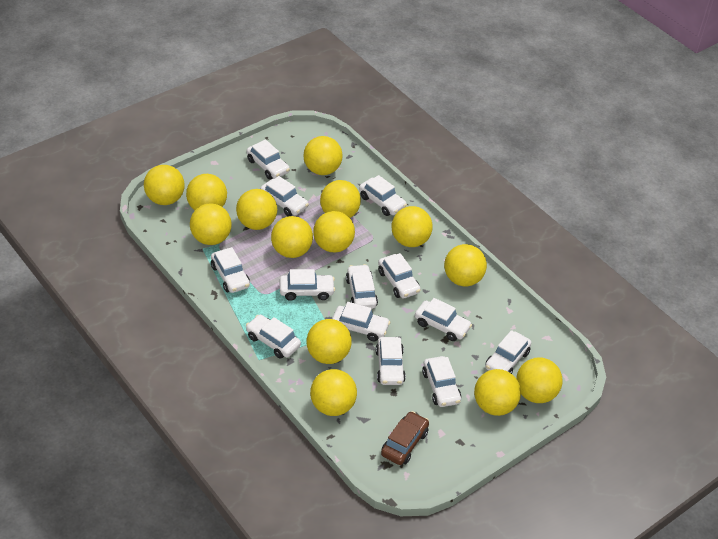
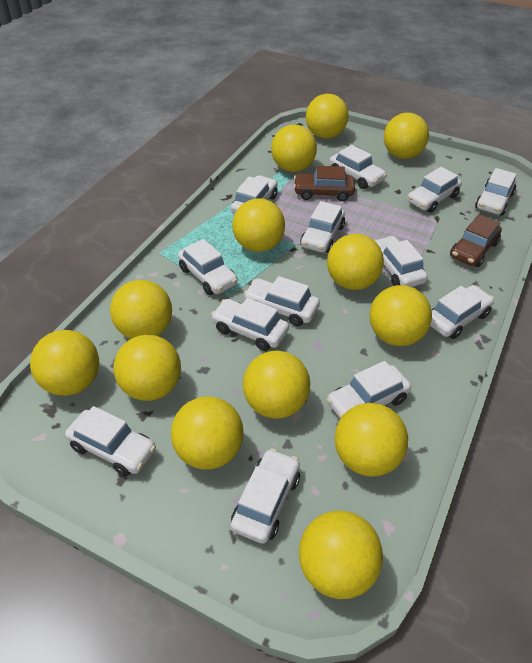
brown car: 1 -> 2
yellow ball: 14 -> 13

